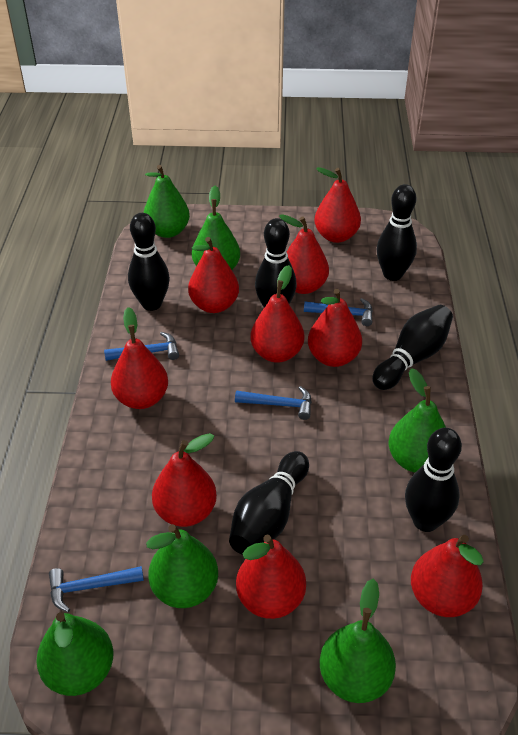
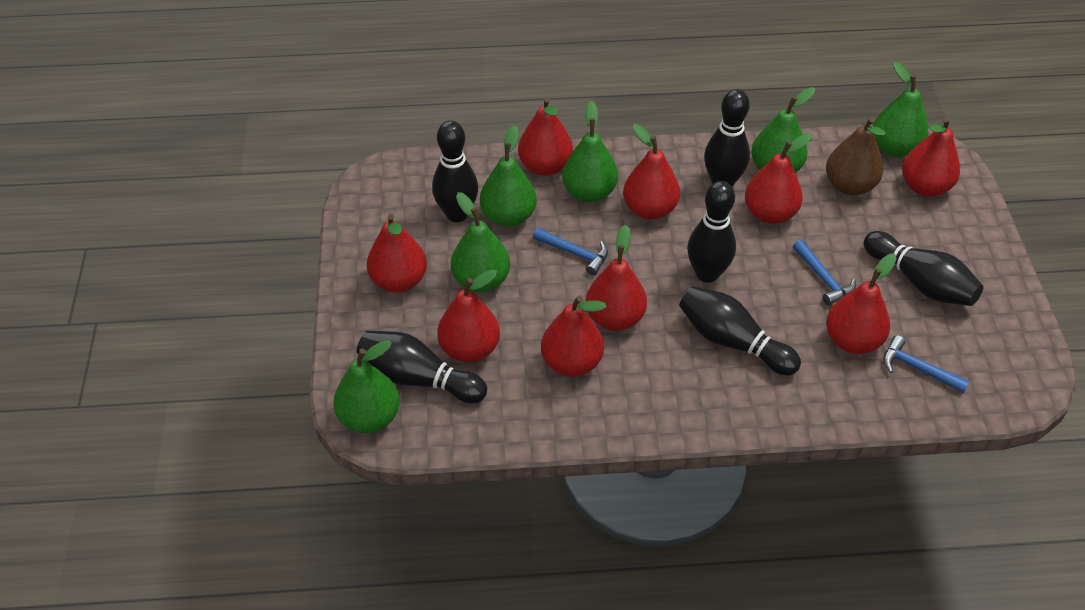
blue hammer: 4 -> 3
brown pear: 0 -> 1

